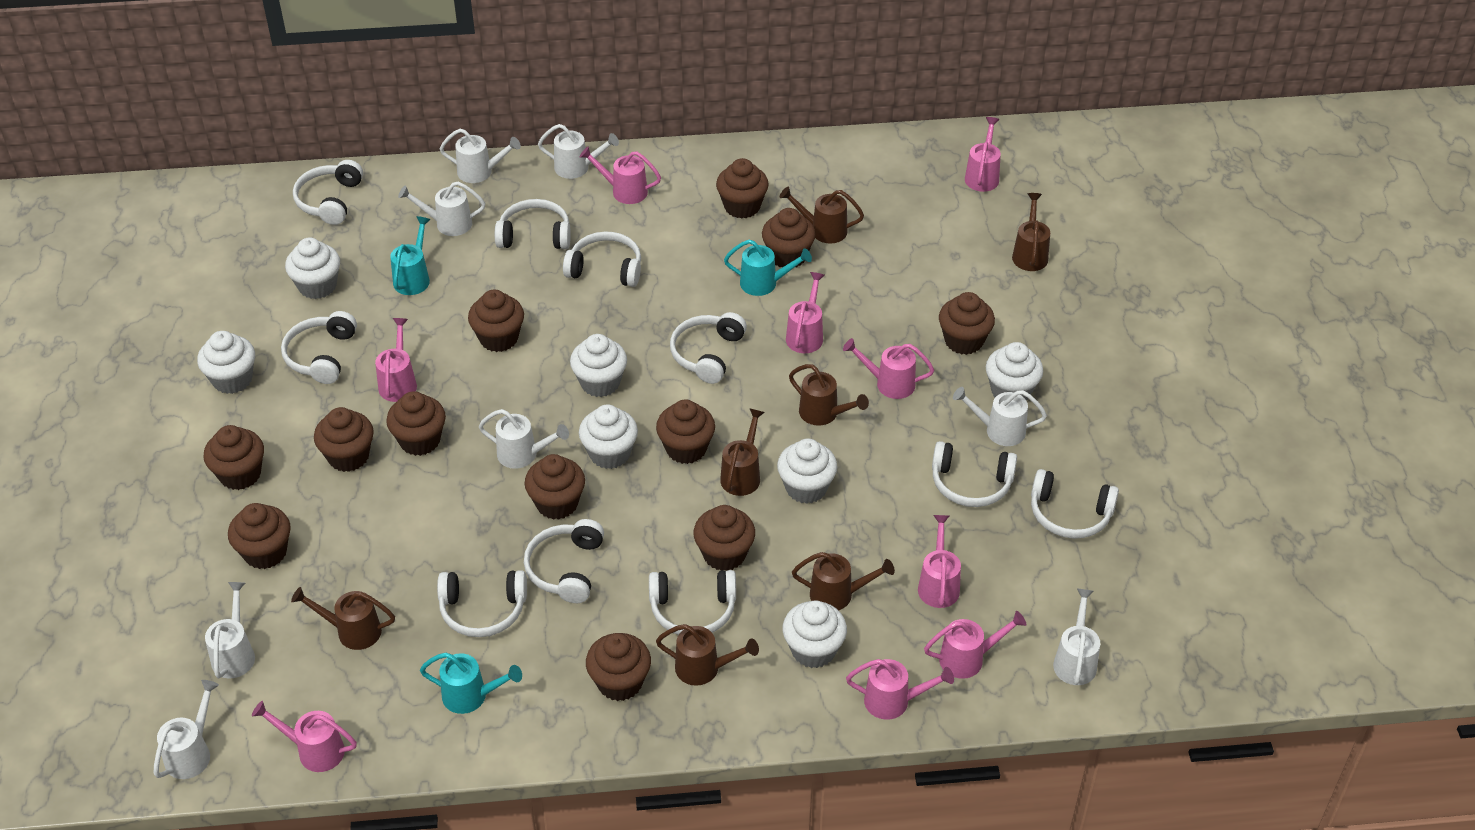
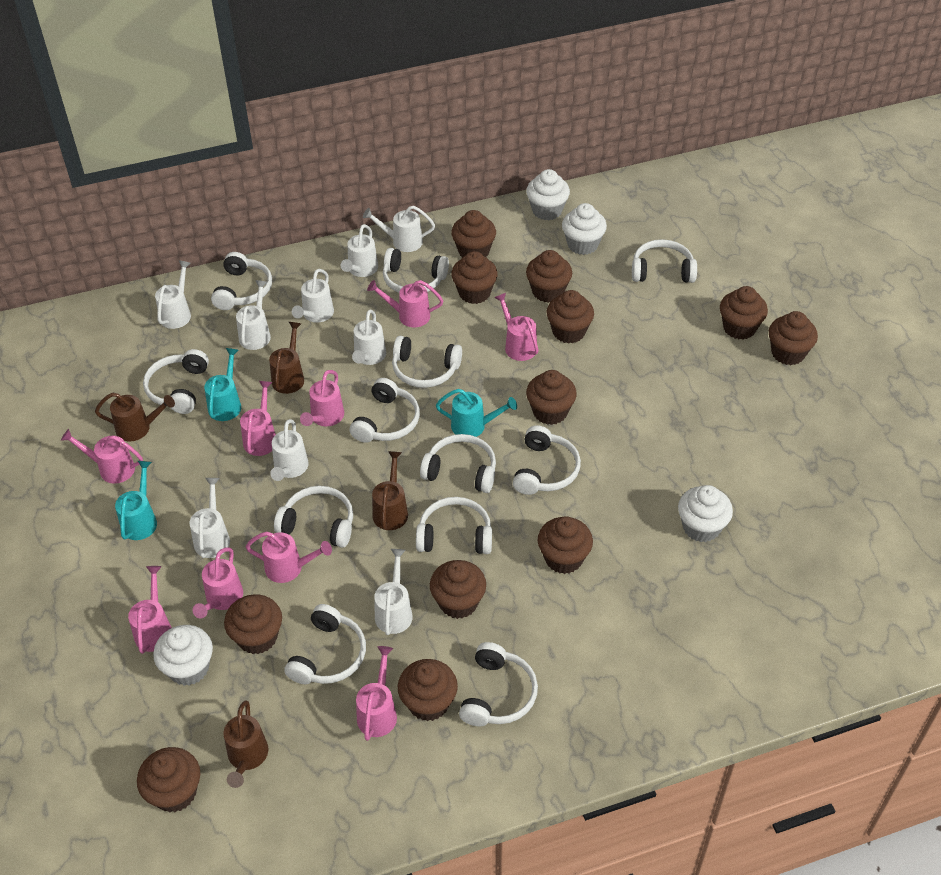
brown watering can: 7 -> 4
white cupcake: 7 -> 4
white headphones: 10 -> 12
white watering can: 8 -> 9

